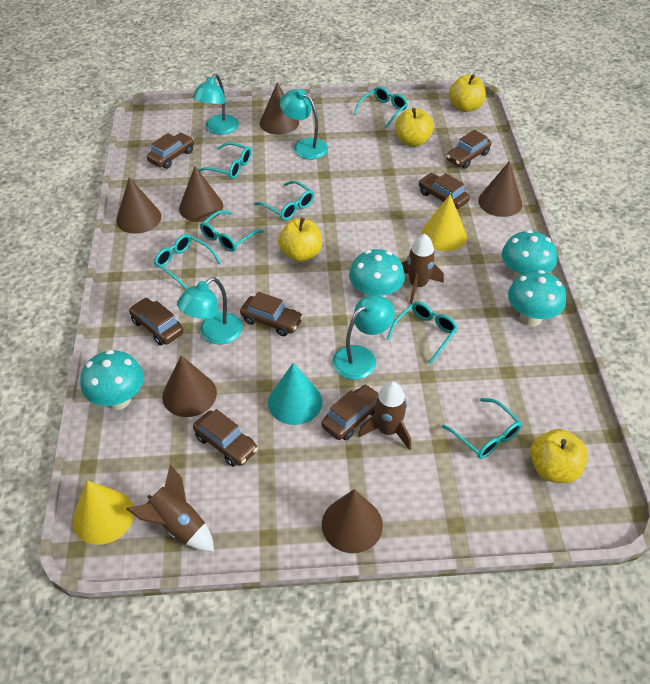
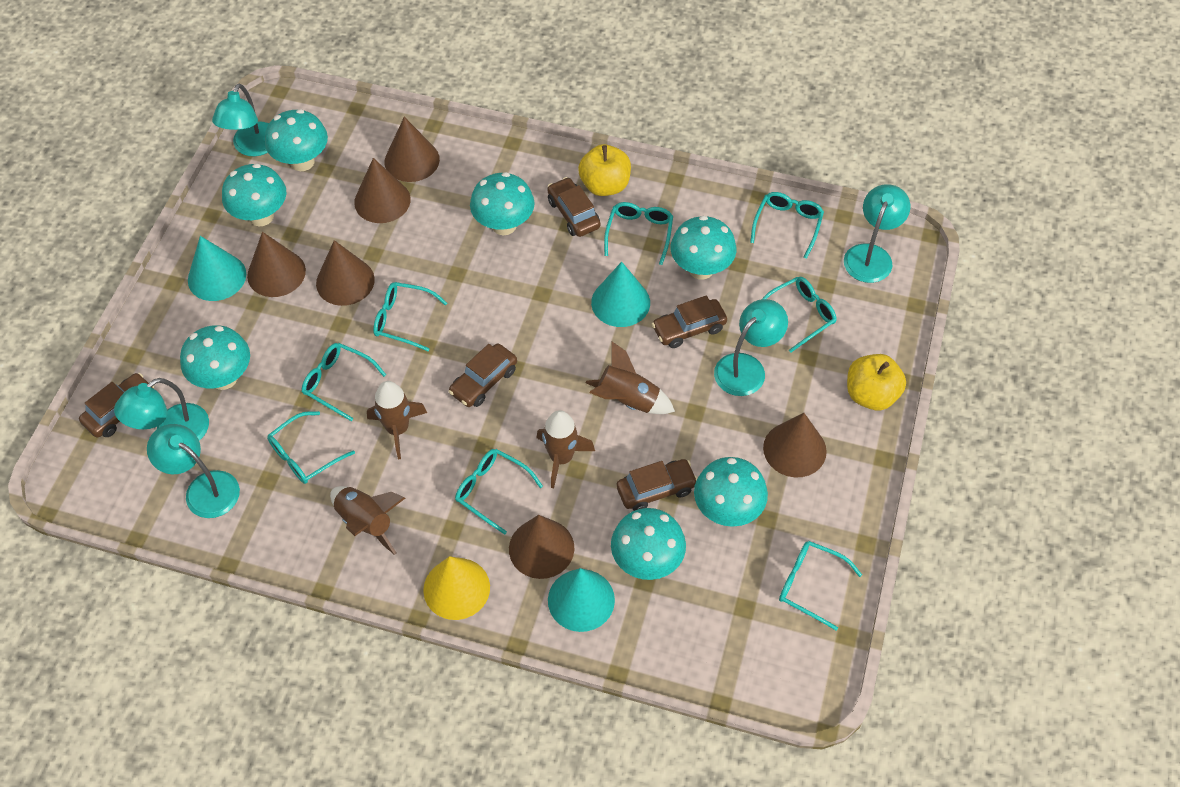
brown car: 7 -> 5
brown rocket: 3 -> 4
turquoise cone: 1 -> 3
turquoise glasses: 7 -> 8
turquoise lamp: 4 -> 5
turquoise mushroom: 4 -> 7
yellow apple: 4 -> 2
yellow cone: 2 -> 1

